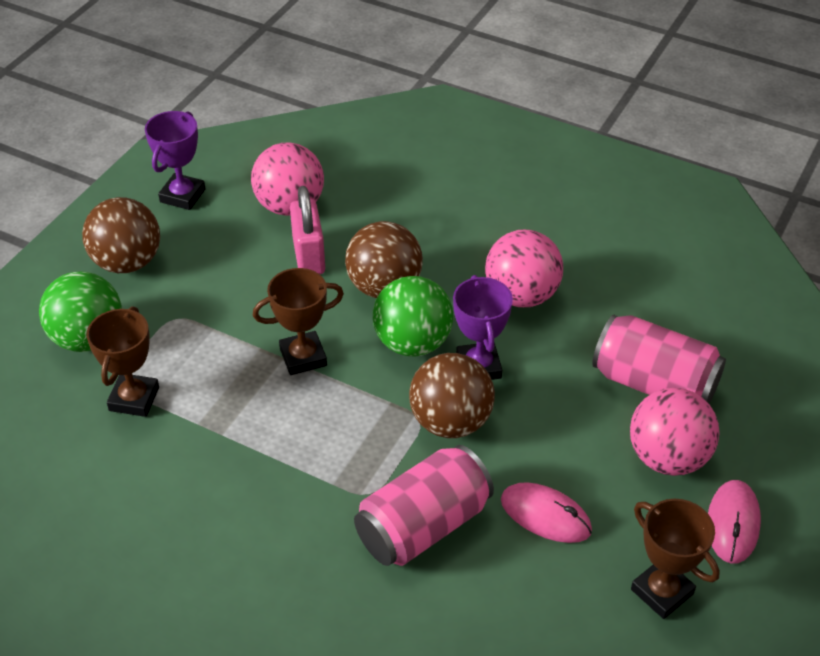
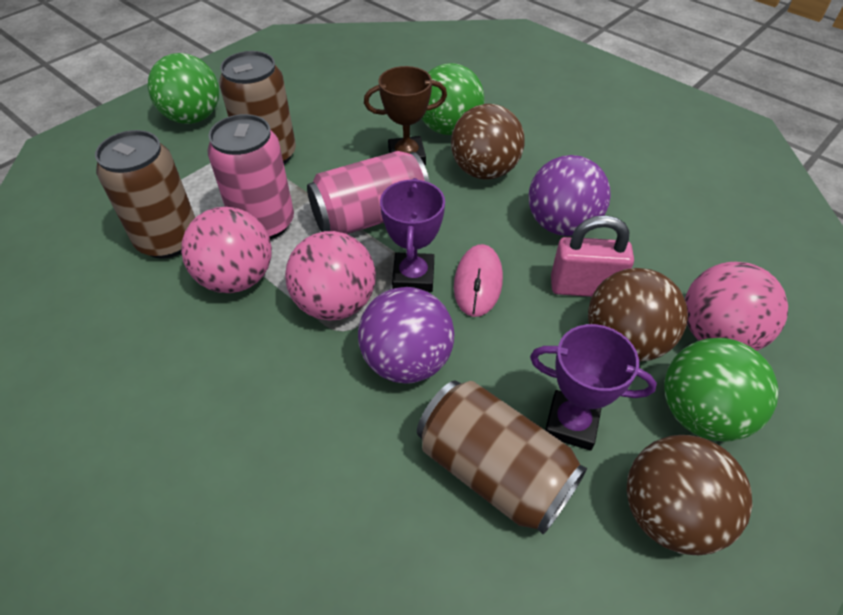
brown can: 0 -> 3
brown trophy: 3 -> 1
green ball: 2 -> 3
pink mouse: 2 -> 1
purple ball: 0 -> 2

